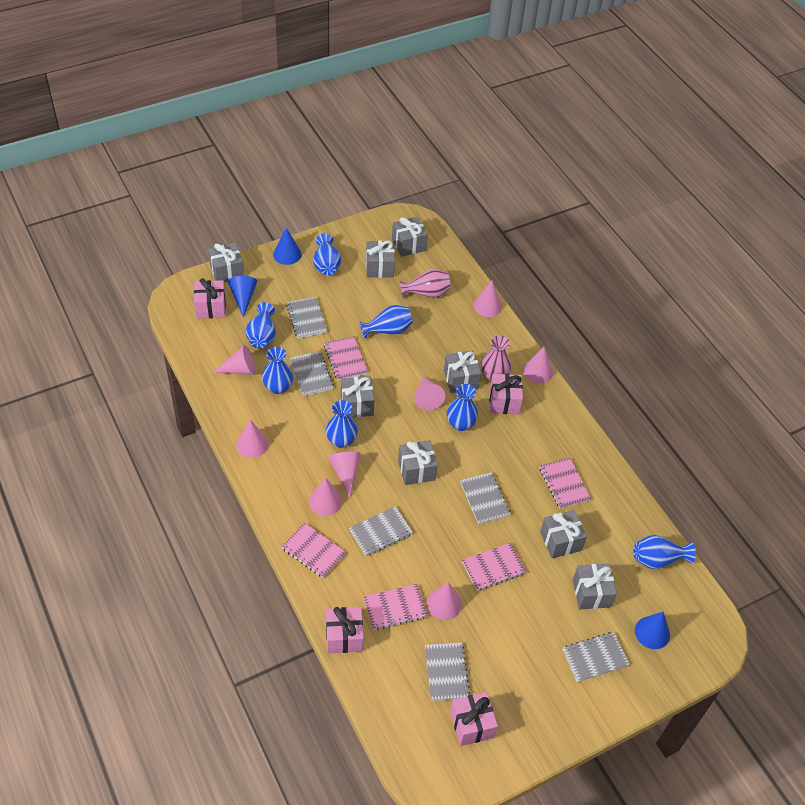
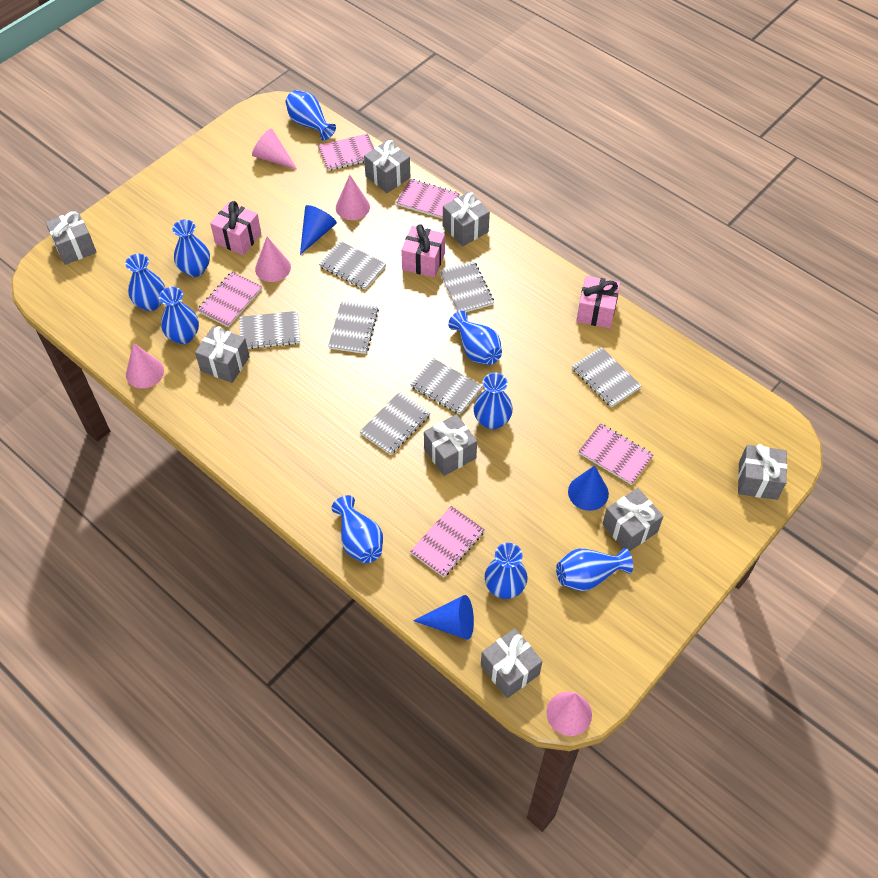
blue vase: 7 -> 9
grey notebook: 6 -> 7
pink cone: 8 -> 5
pink gift: 4 -> 3
pink vase: 2 -> 0

